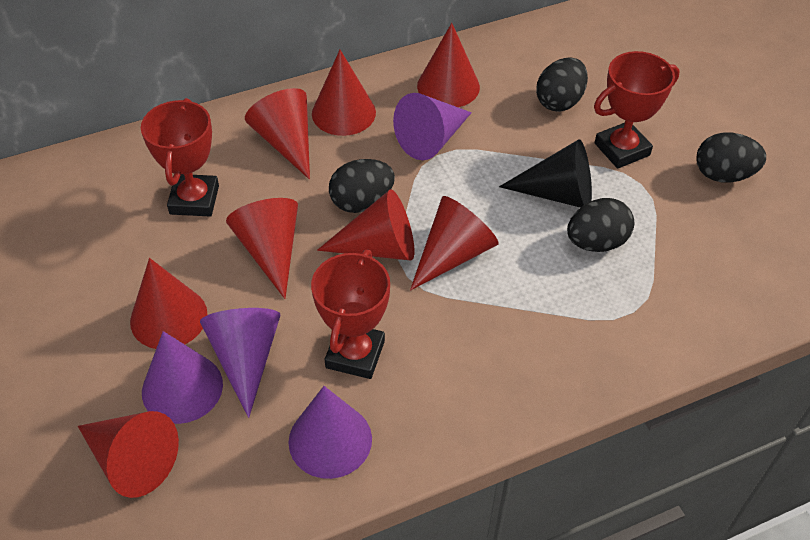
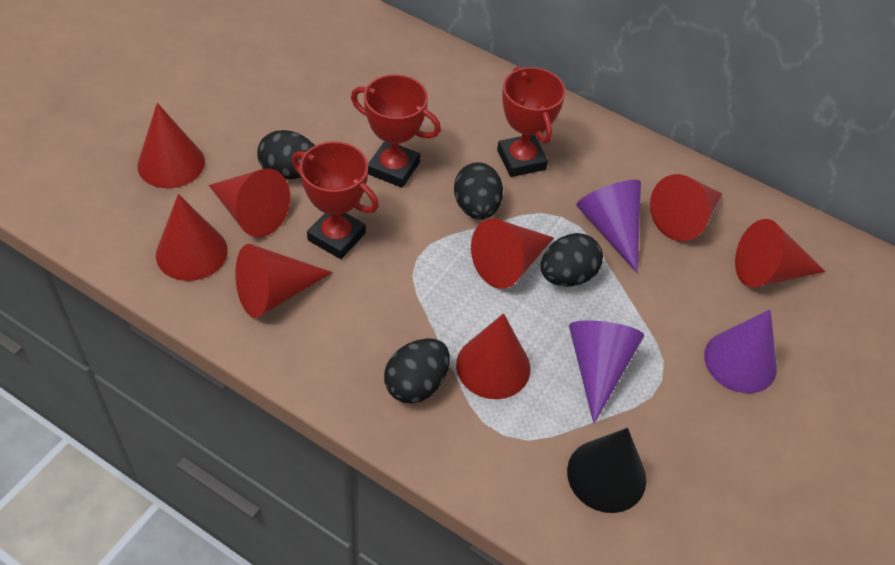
purple cone: 4 -> 3

